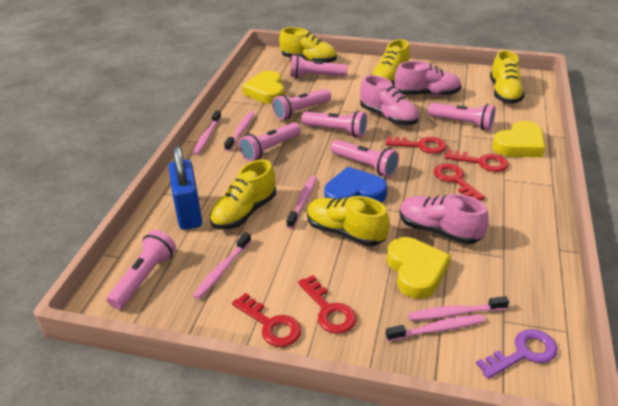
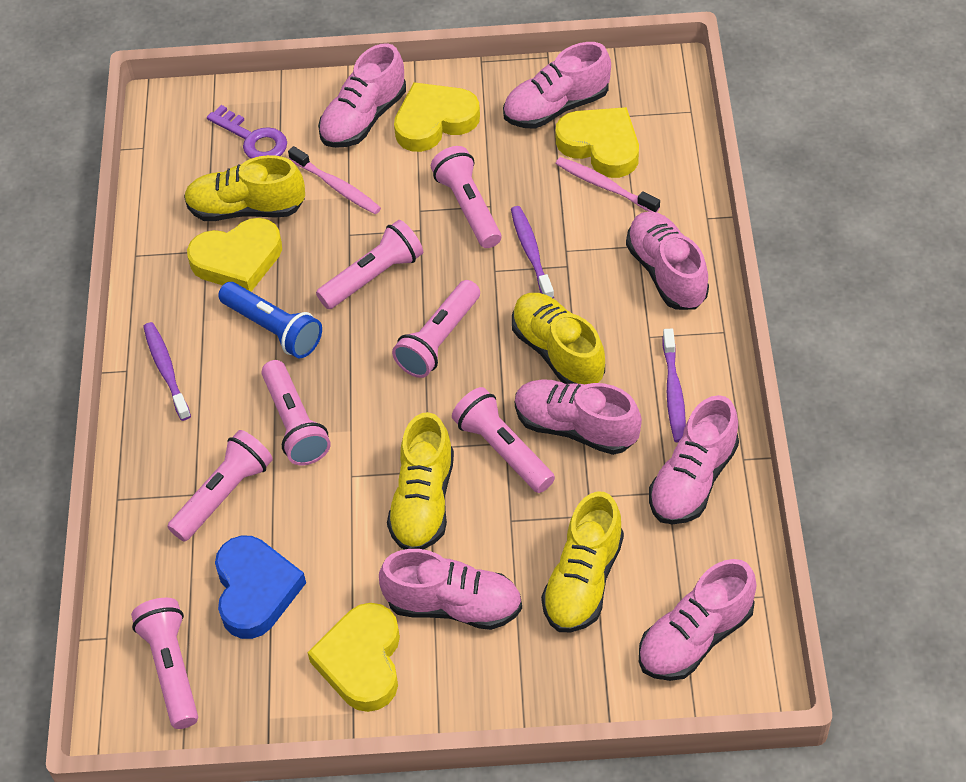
blue flashlight: 0 -> 1
blue padlock: 1 -> 0
pink shoe: 3 -> 7
pink toothbrush: 6 -> 2
purple toothbrush: 0 -> 3
red key: 5 -> 0
yellow heart: 3 -> 4
yellow shoe: 5 -> 4

